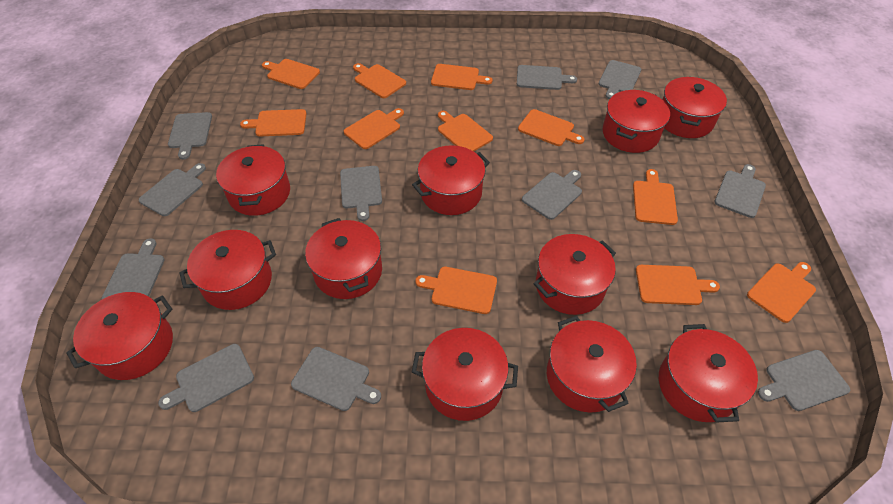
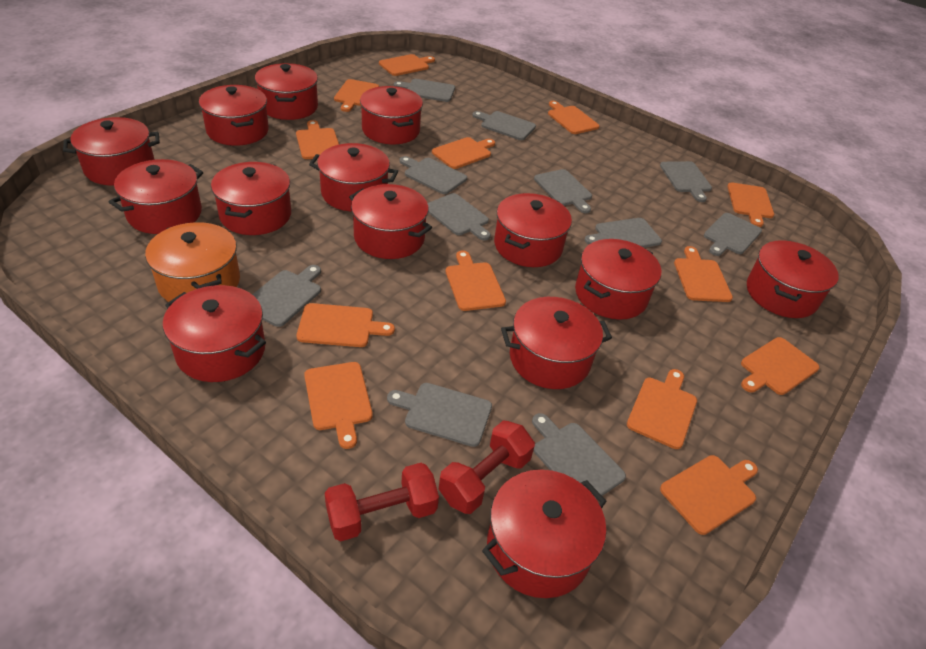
orange cutting board: 11 -> 13
orange pot: 0 -> 1
red dumbbell: 0 -> 2
red pot: 11 -> 14

